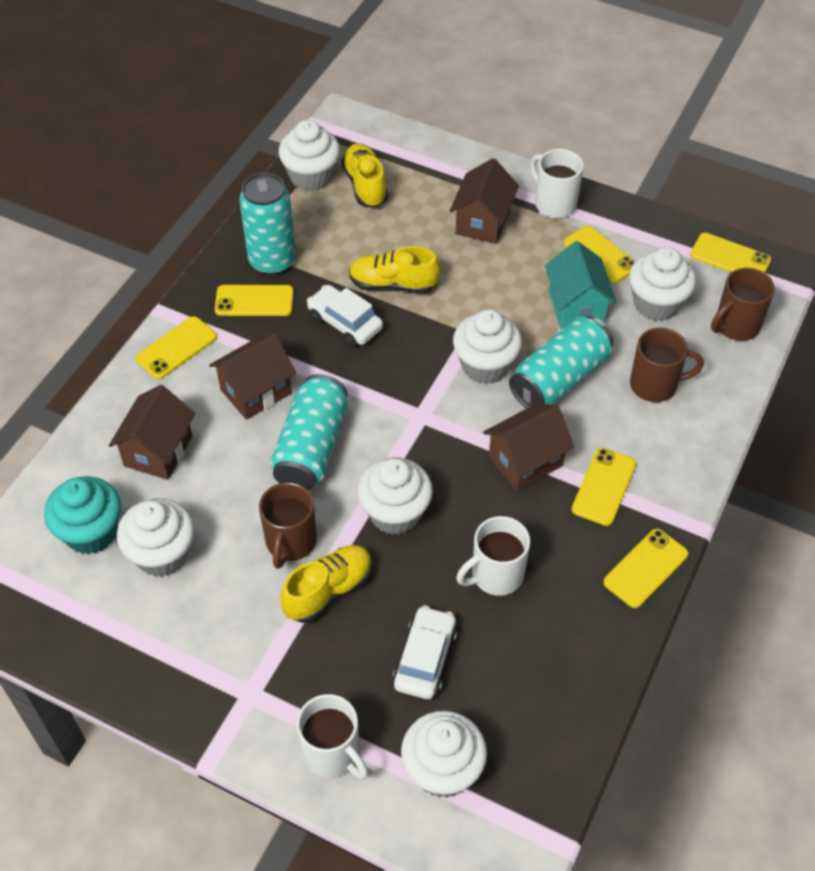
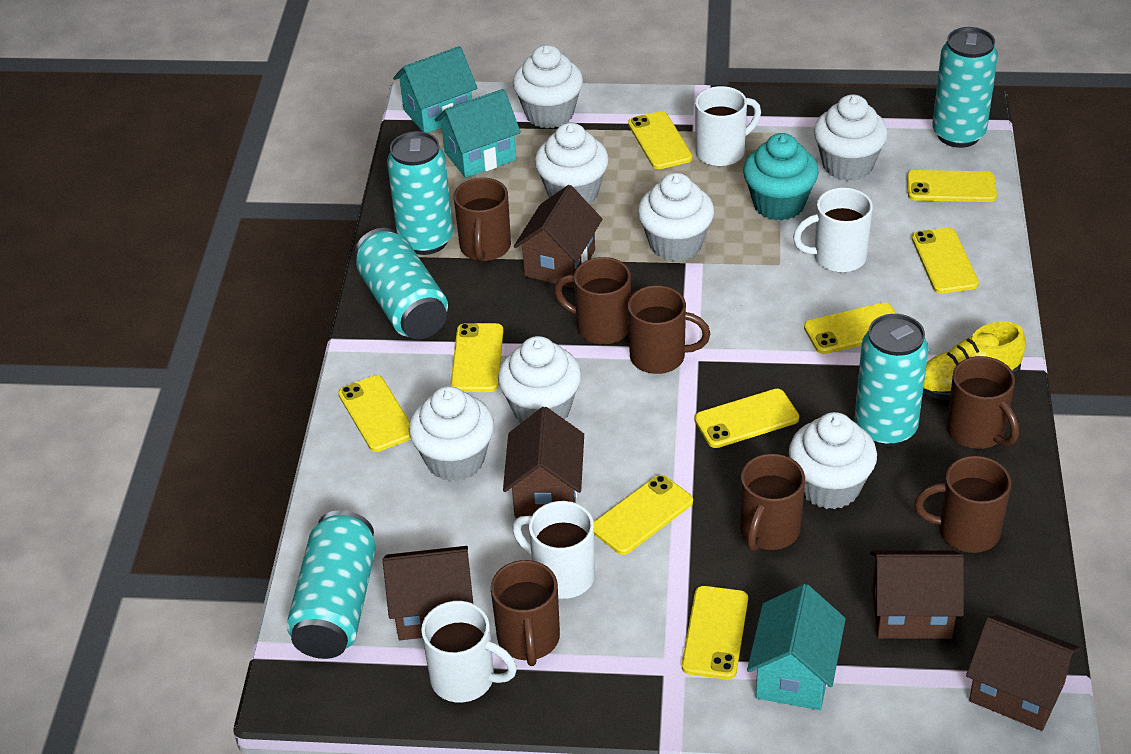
brown house: 4 -> 5
brown mug: 3 -> 7
turquoise can: 3 -> 5
turquoise house: 1 -> 3
white car: 2 -> 0
white cupcake: 6 -> 7
white mug: 3 -> 4
yellow phone: 6 -> 9
yellow shoe: 3 -> 1

